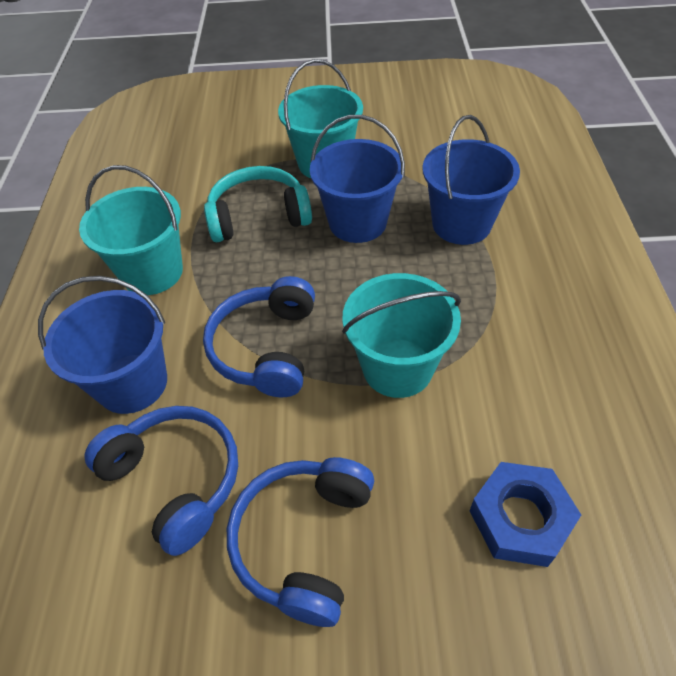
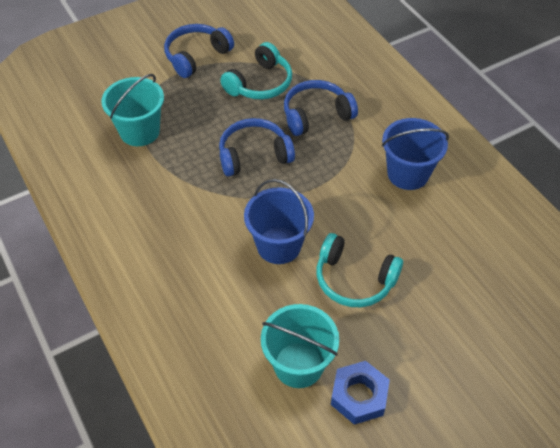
blue bucket: 3 -> 2
turquoise bucket: 3 -> 2
turquoise headphones: 1 -> 2

